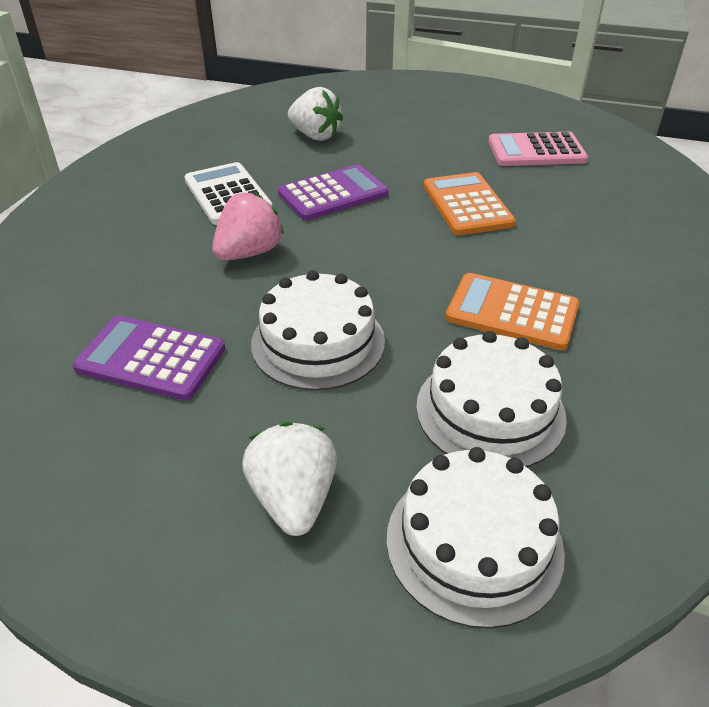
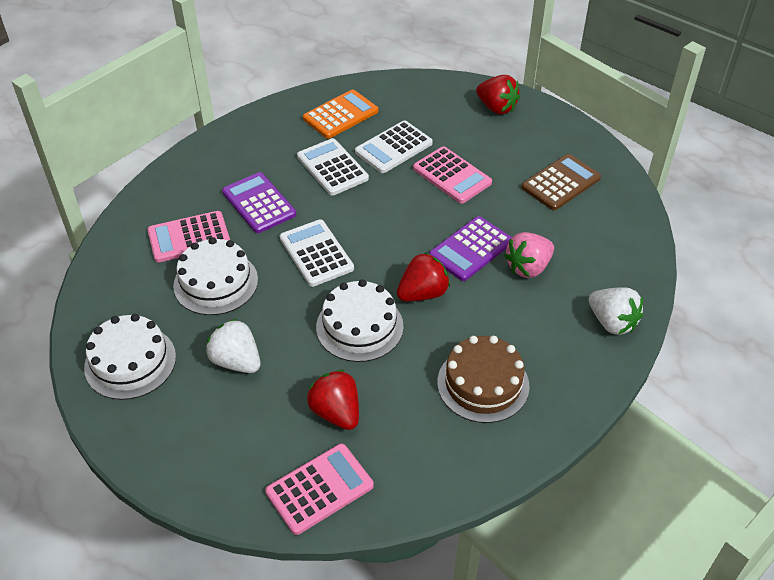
brown cake: 0 -> 1
brown calculator: 0 -> 1
orange calculator: 2 -> 1
pink calculator: 1 -> 3
red strawberry: 0 -> 3
white calculator: 1 -> 3

